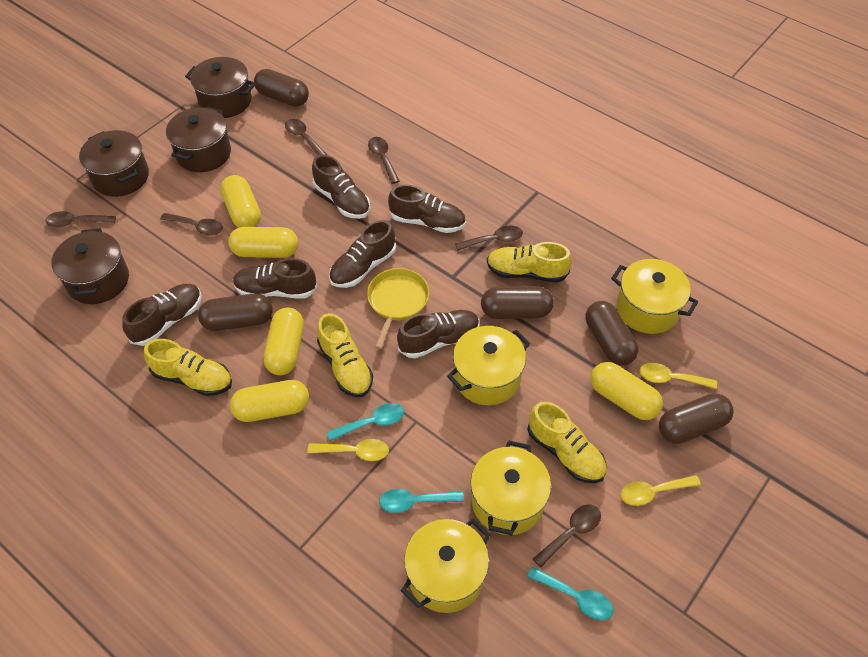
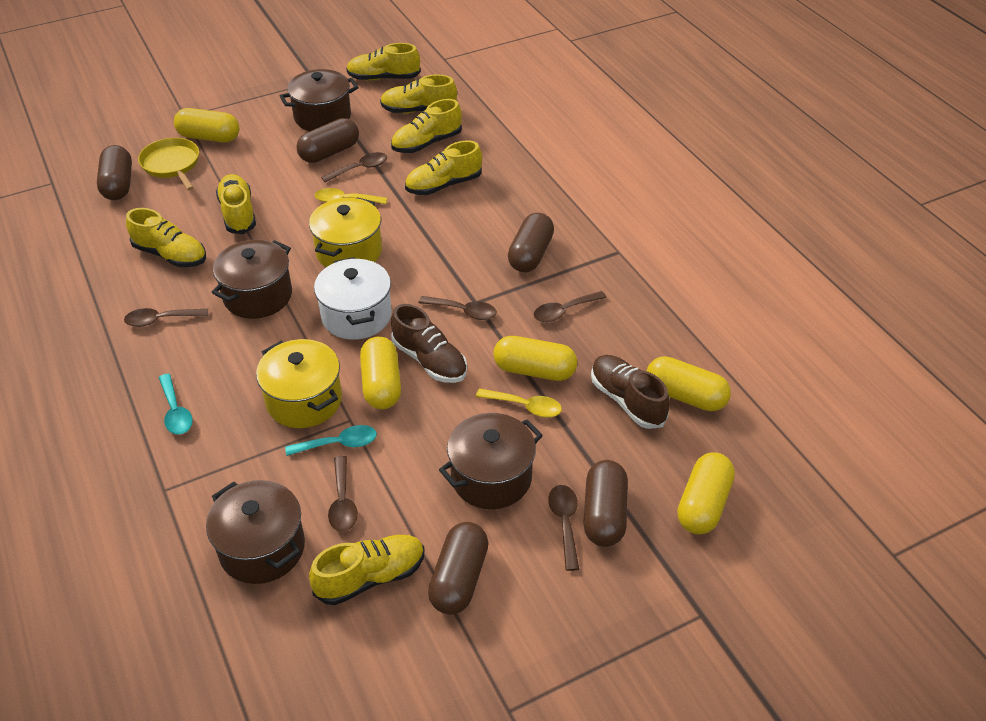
brown shoe: 6 -> 2
turquoise spoon: 3 -> 2
white pot: 0 -> 1
yellow pot: 4 -> 2
yellow shoe: 4 -> 7
yellow spoon: 3 -> 2

